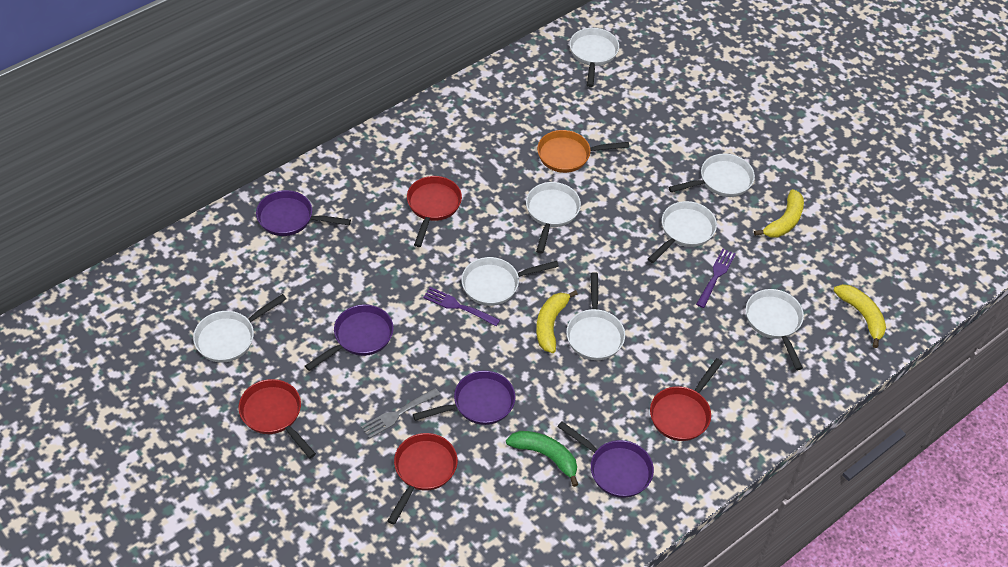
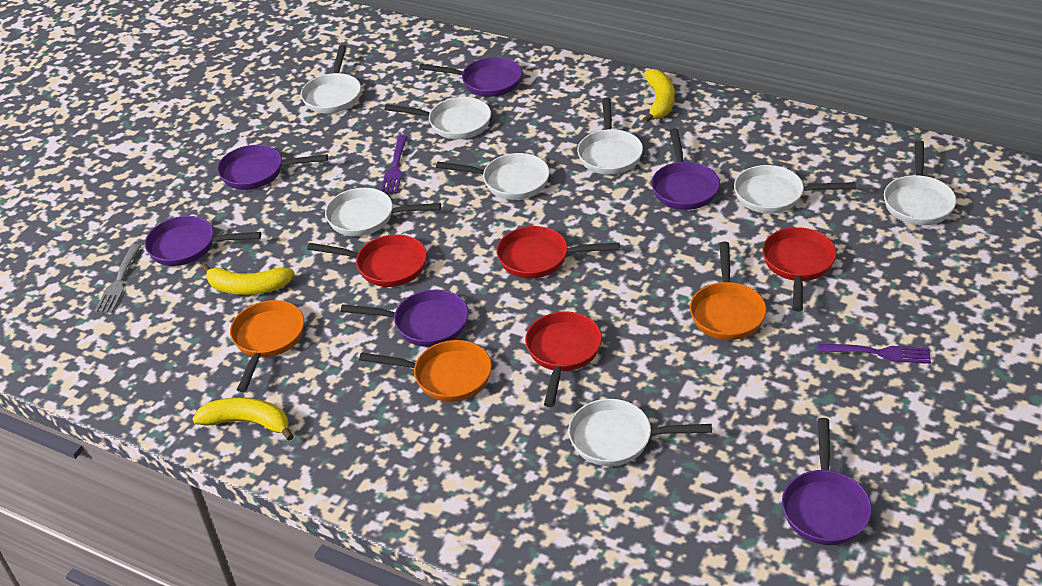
green banana: 1 -> 0
orange pan: 1 -> 3
purple pan: 4 -> 6

